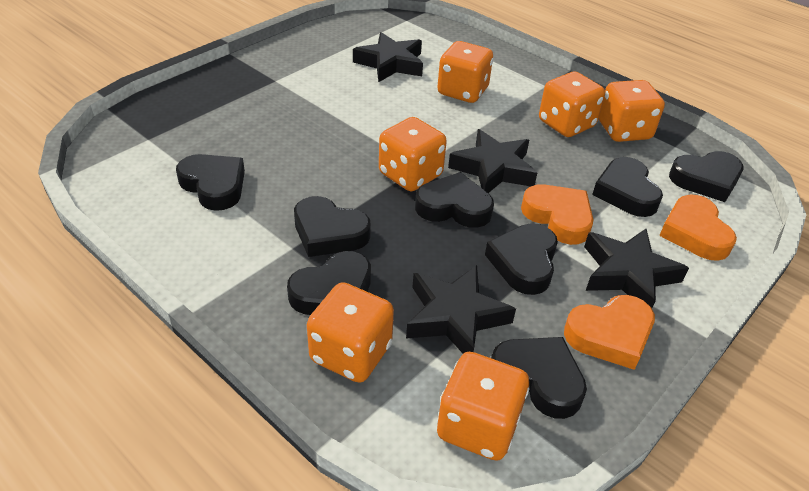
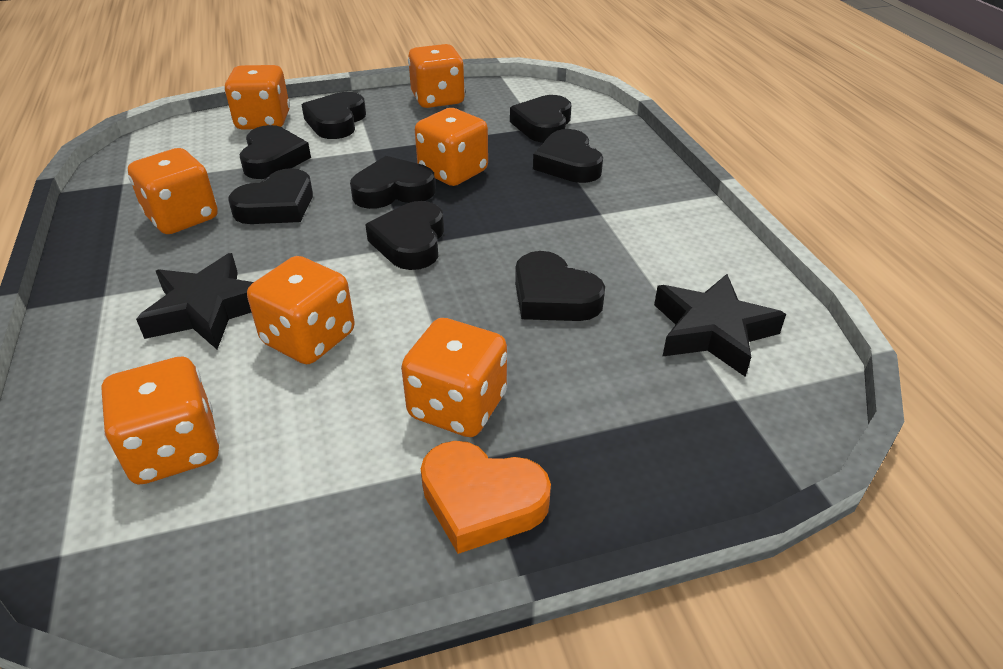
black star: 4 -> 2
orange dice: 6 -> 7
orange heart: 3 -> 1

